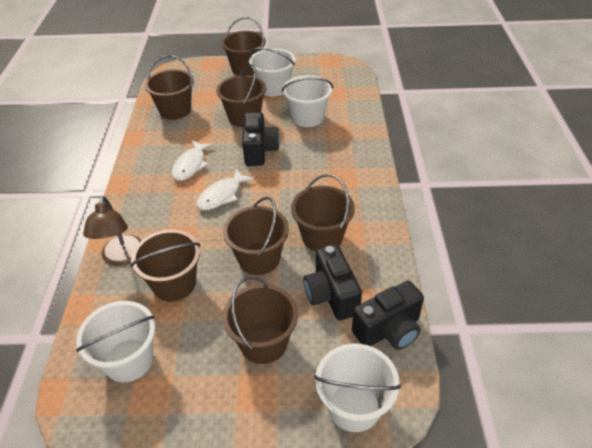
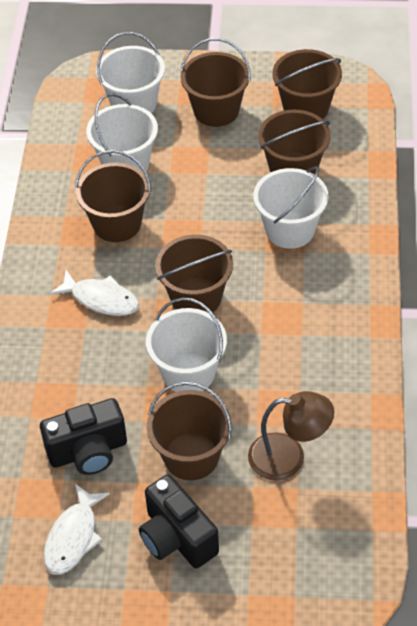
black camera: 3 -> 2
brown bucket: 7 -> 6

